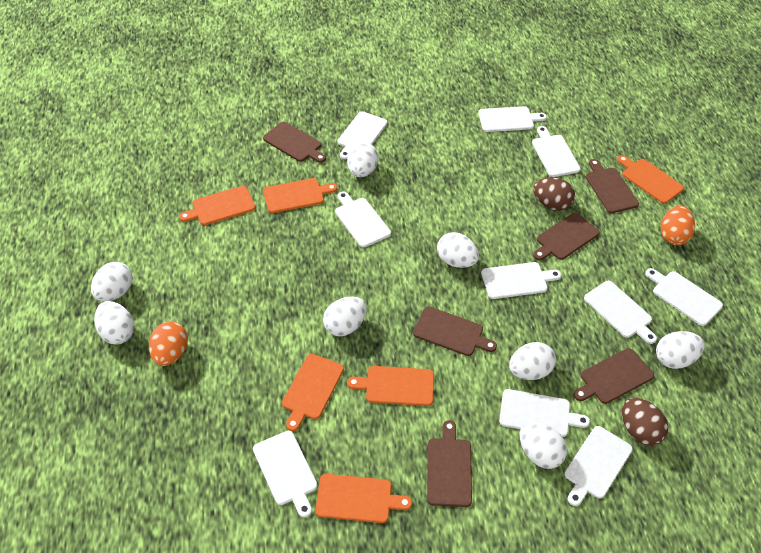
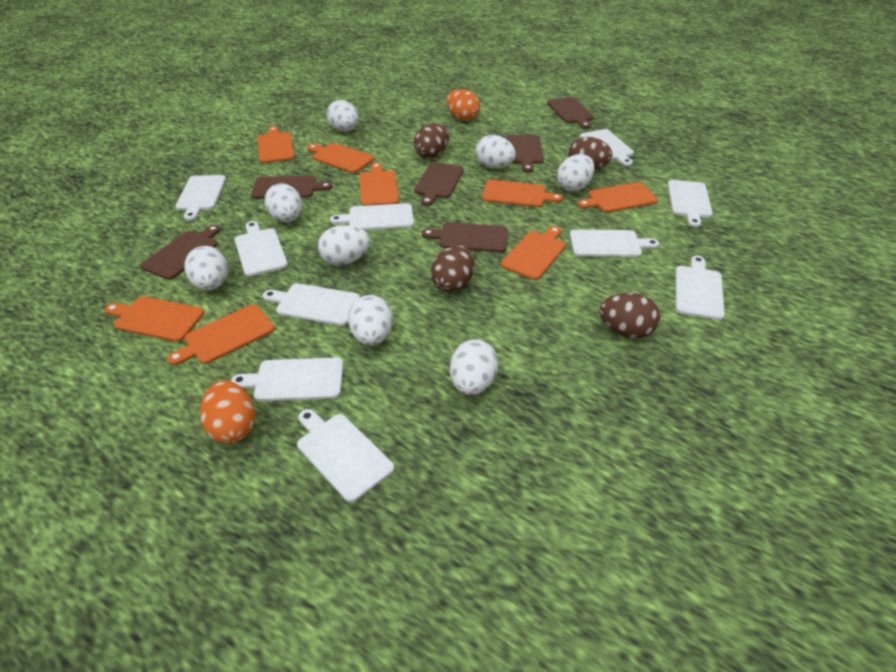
brown egg: 2 -> 4
orange cutting board: 6 -> 8

